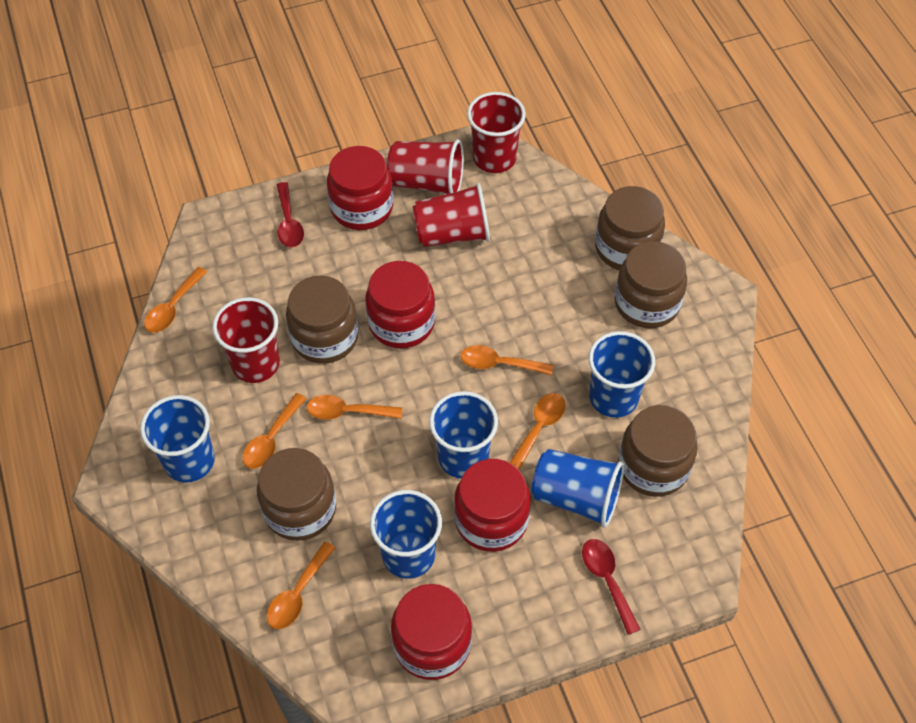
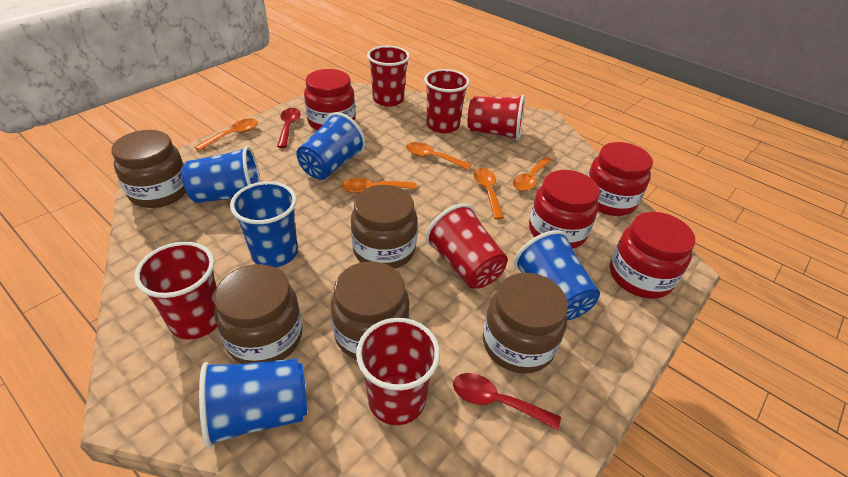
orange spoon: 6 -> 5
red cup: 4 -> 6

